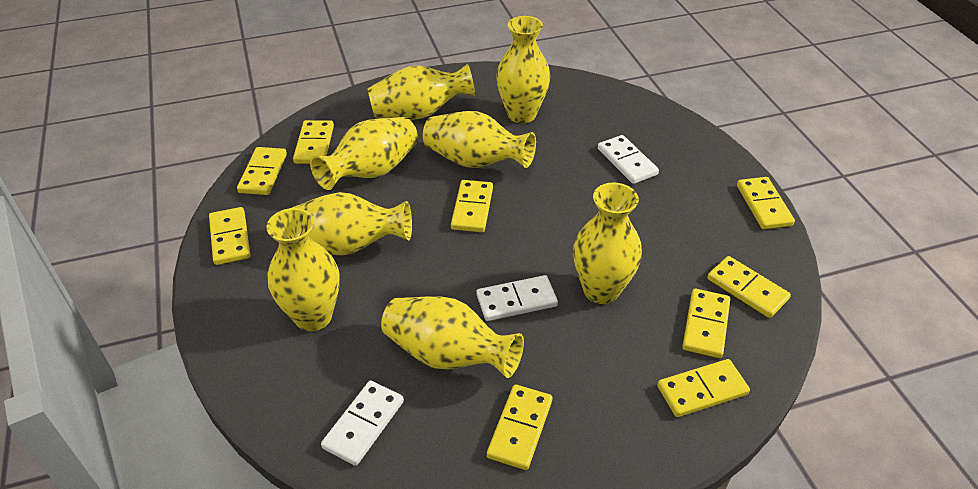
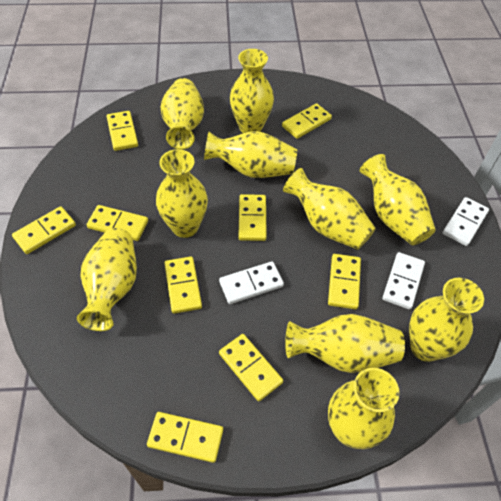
yellow vase: 8 -> 10

